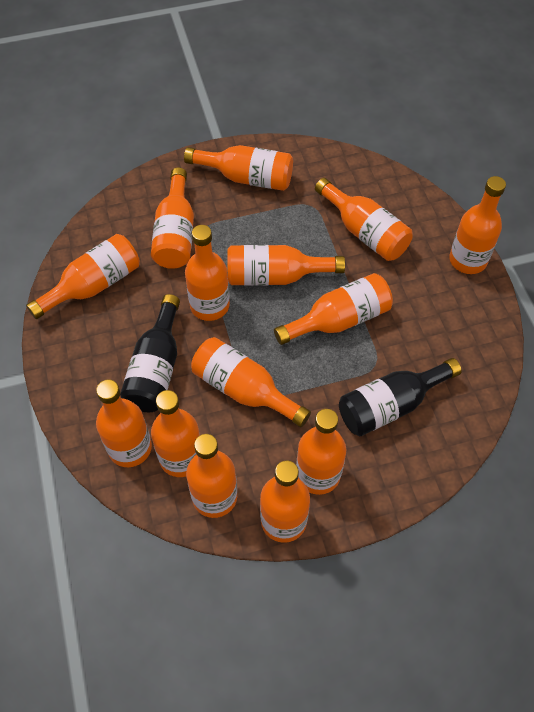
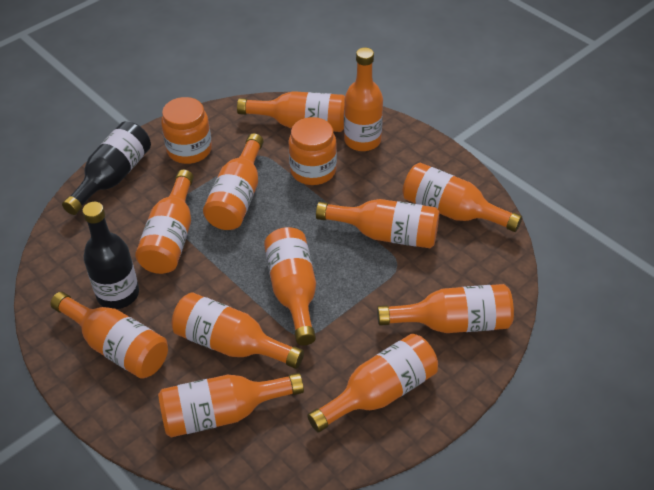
orange bottle: 14 -> 12
orange jar: 0 -> 2

